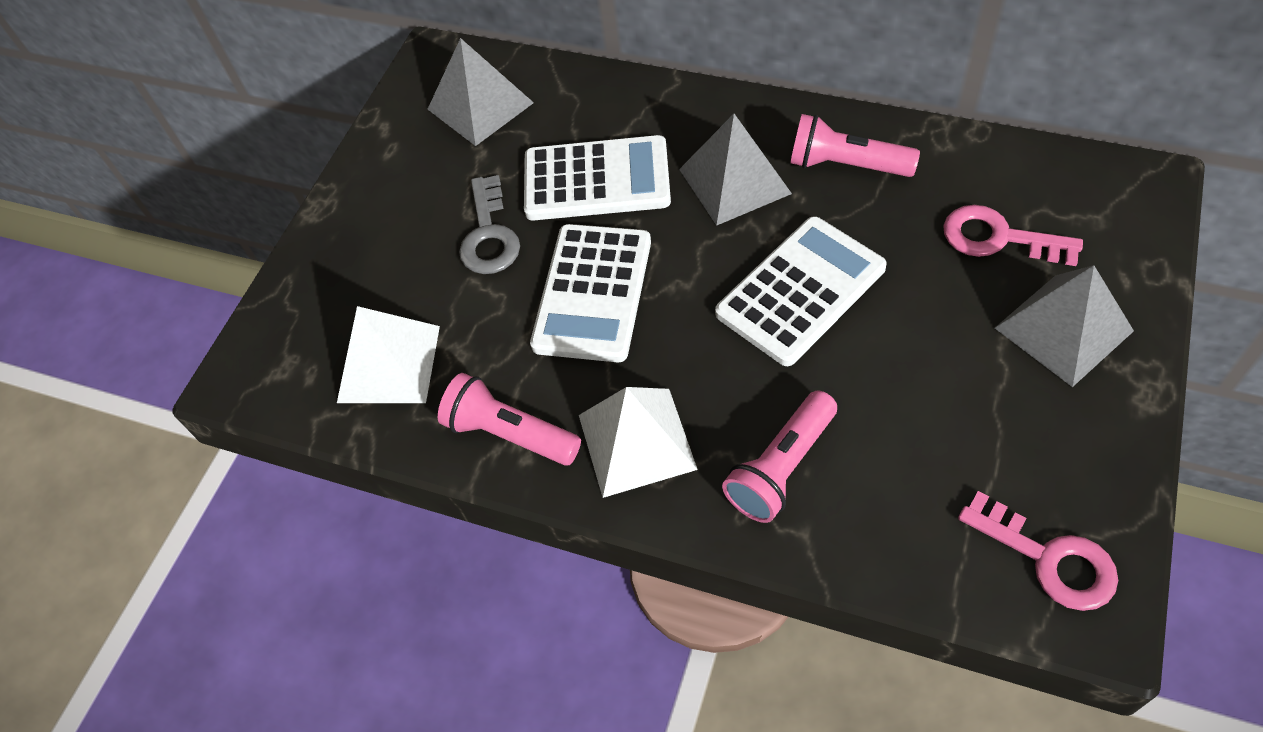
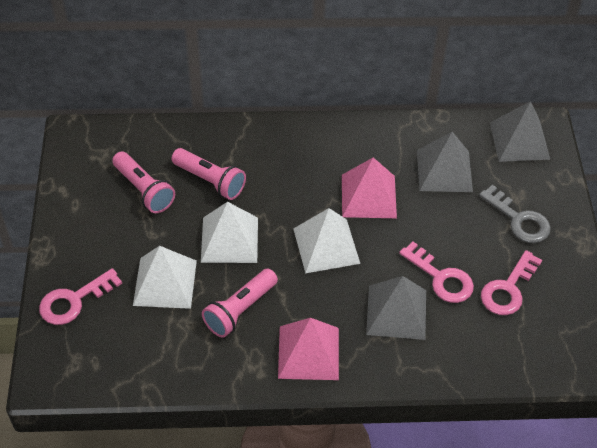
pink key: 2 -> 3
pink pyramid: 0 -> 2
white calculator: 3 -> 0
white pyramid: 2 -> 3

